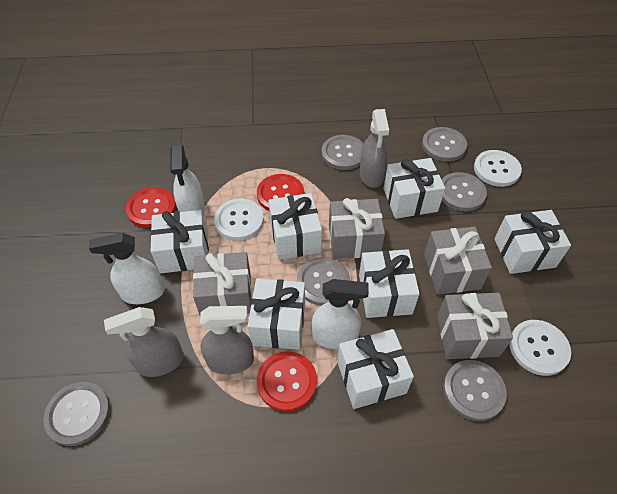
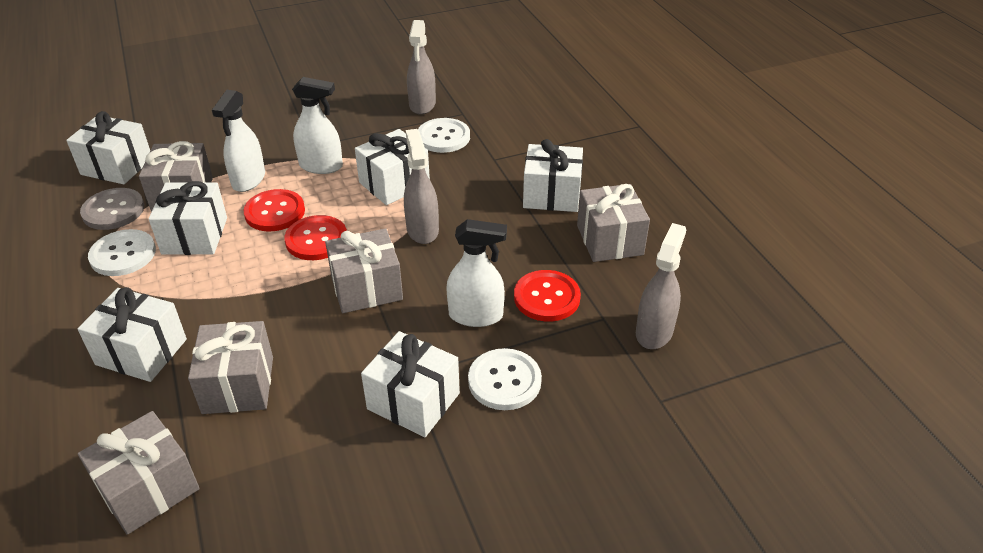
grey button: 6 -> 1
grey gift: 4 -> 5
white gift: 7 -> 6

